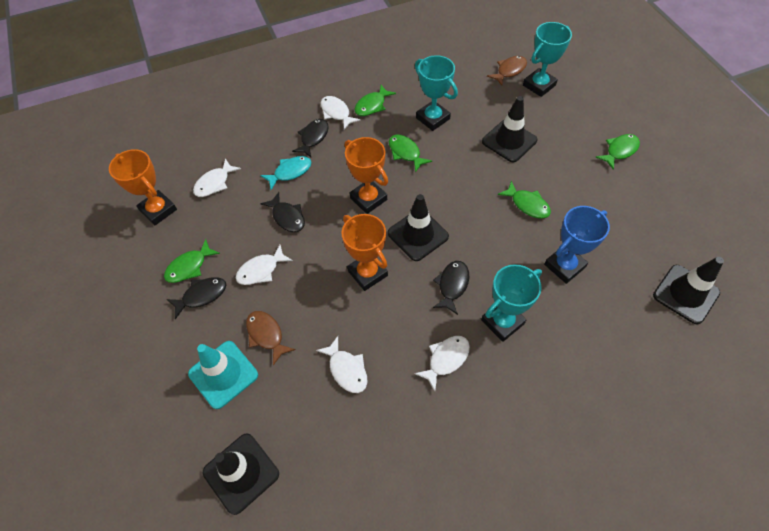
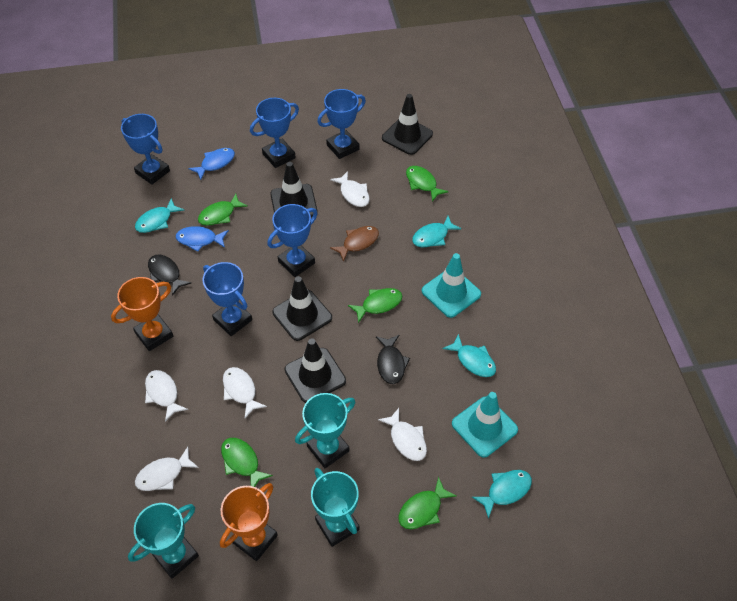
black fish: 4 -> 2
blue fish: 0 -> 2
blue trophy: 1 -> 5
brown fish: 2 -> 1
orange trophy: 3 -> 2
turquoise fish: 1 -> 4
turquoise traffic cone: 1 -> 2

